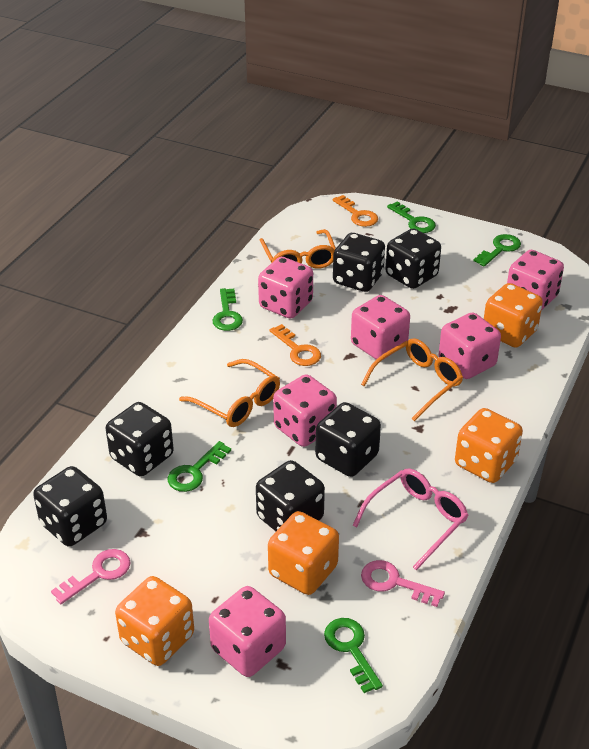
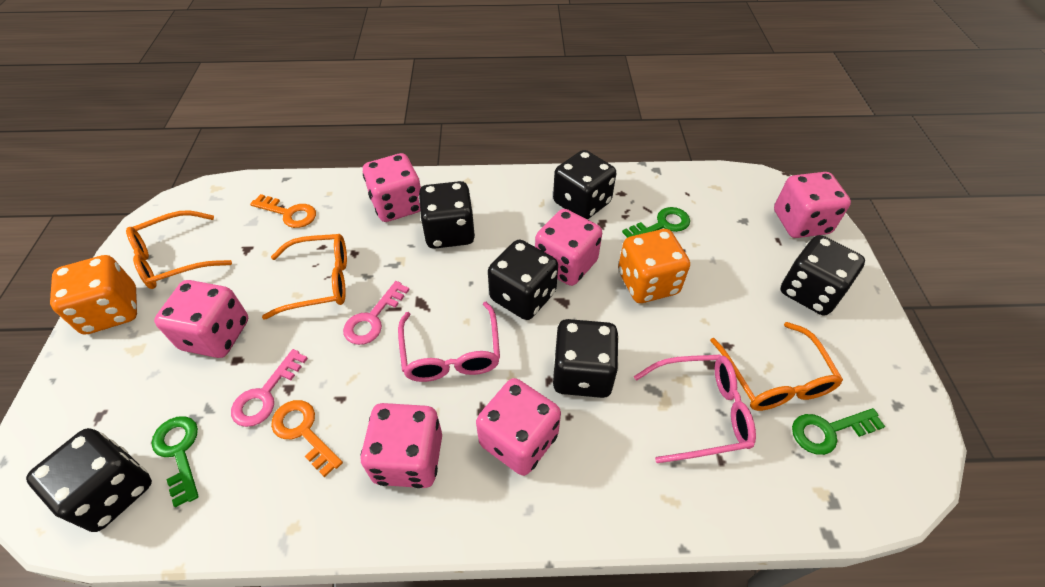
green key: 5 -> 3
orange dice: 4 -> 2
pink glasses: 1 -> 2

